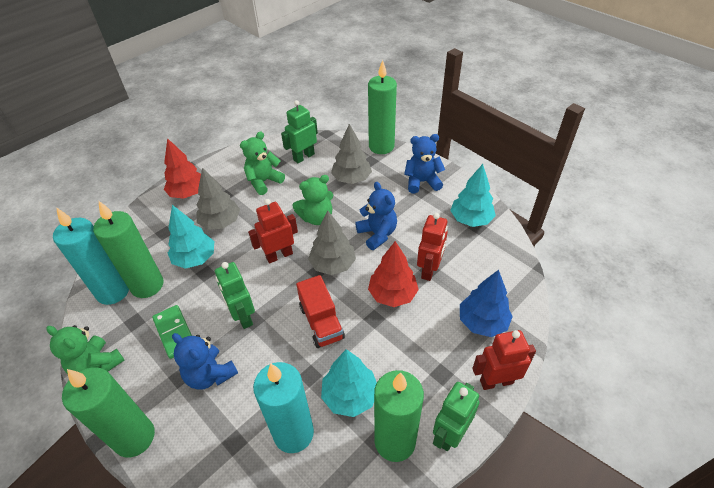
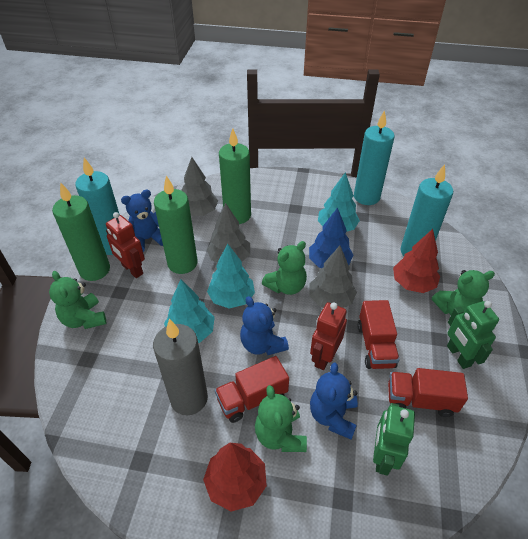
green candle: 4 -> 3
green domino: 1 -> 0
green robot: 3 -> 2
green teddy bear: 3 -> 4
grey candle: 0 -> 1
red robot: 3 -> 2
red truck: 1 -> 3
turquoise candle: 2 -> 3

